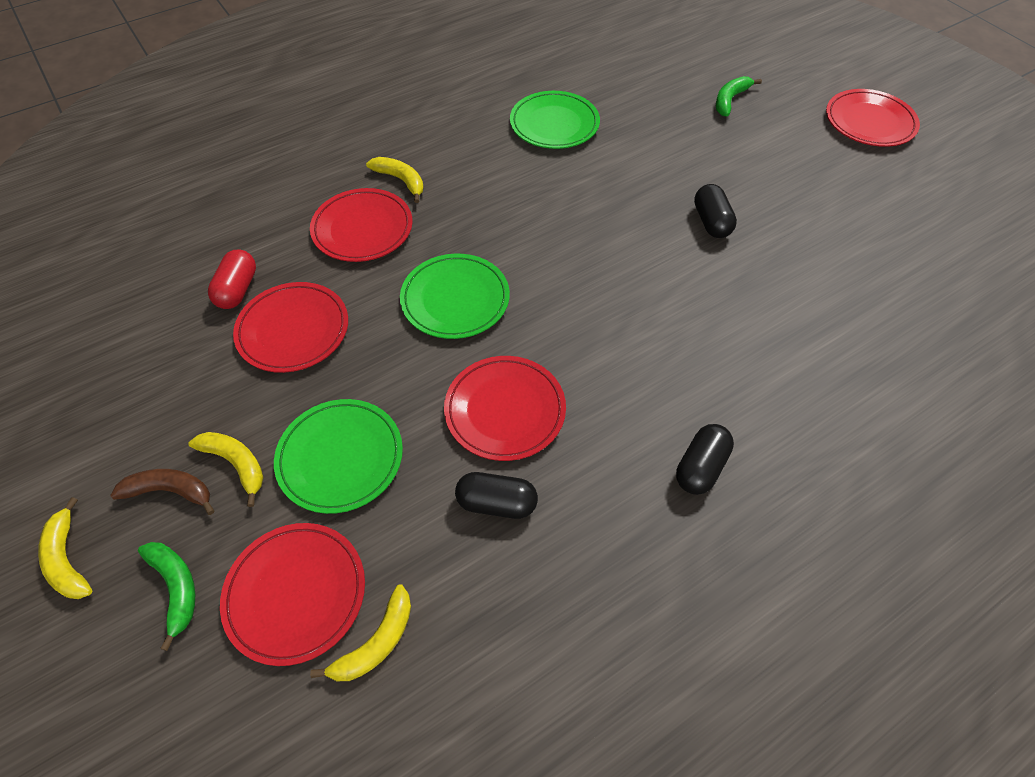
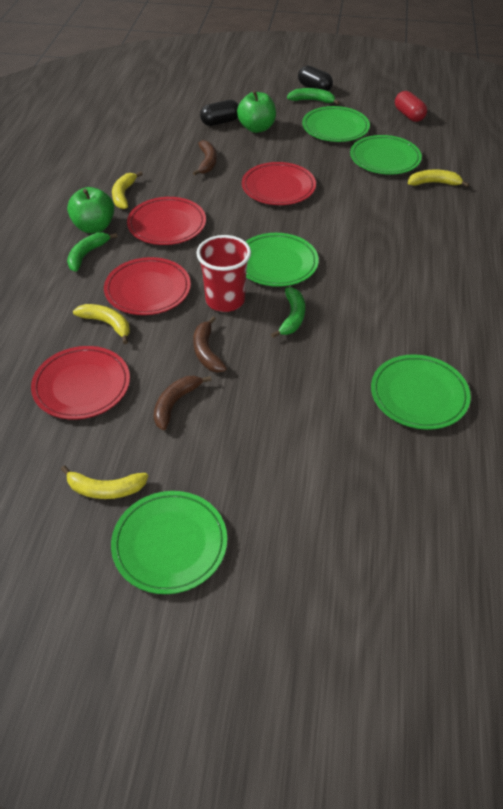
black capsule: 3 -> 2
brown banana: 1 -> 3
green apple: 0 -> 2
green banana: 2 -> 3
green plate: 3 -> 5
red cup: 0 -> 1
red plate: 5 -> 4

